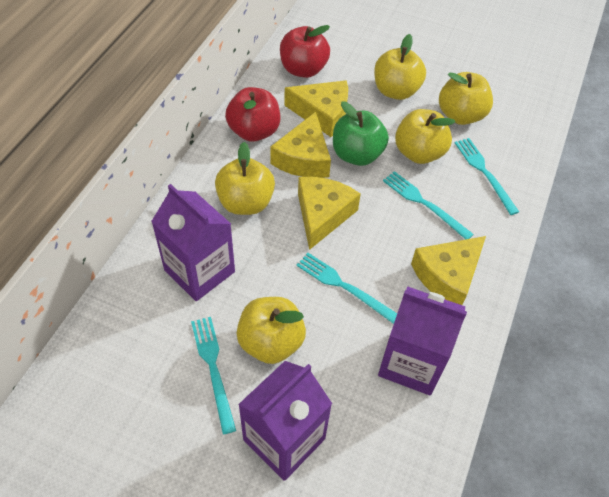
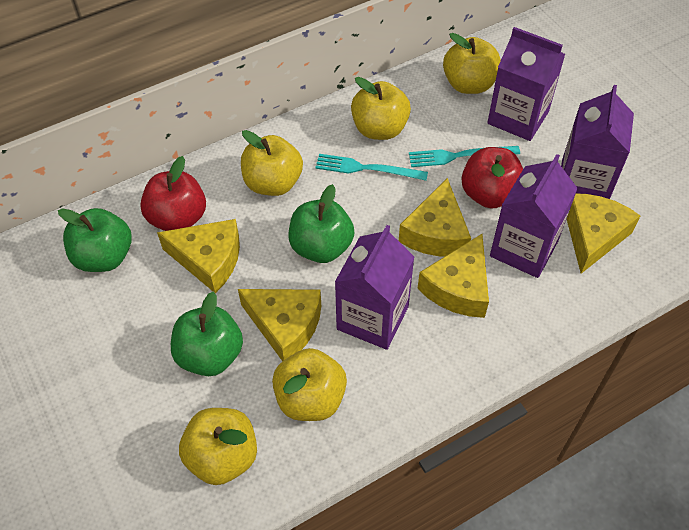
green apple: 1 -> 3
purple carton: 3 -> 4
turquoise fork: 4 -> 2
yellow cheese: 4 -> 5

